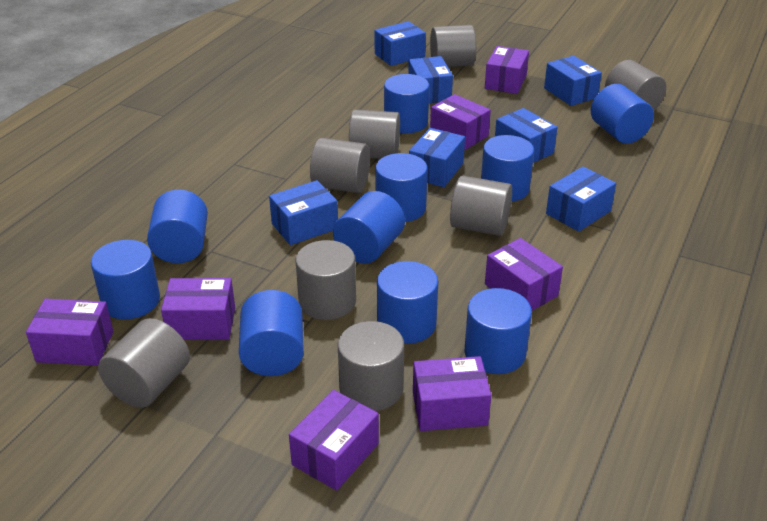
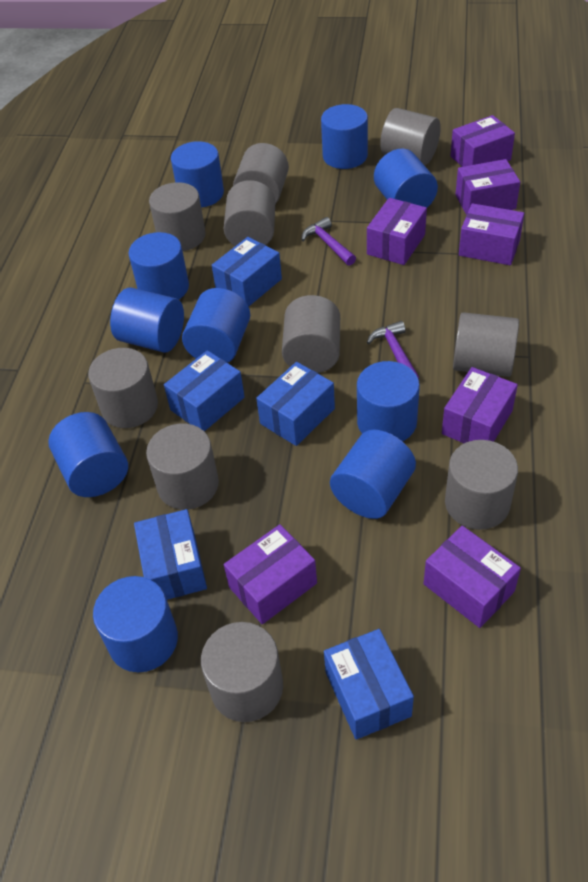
blue box: 7 -> 5
grey cylinder: 8 -> 10
purple hammer: 0 -> 2

